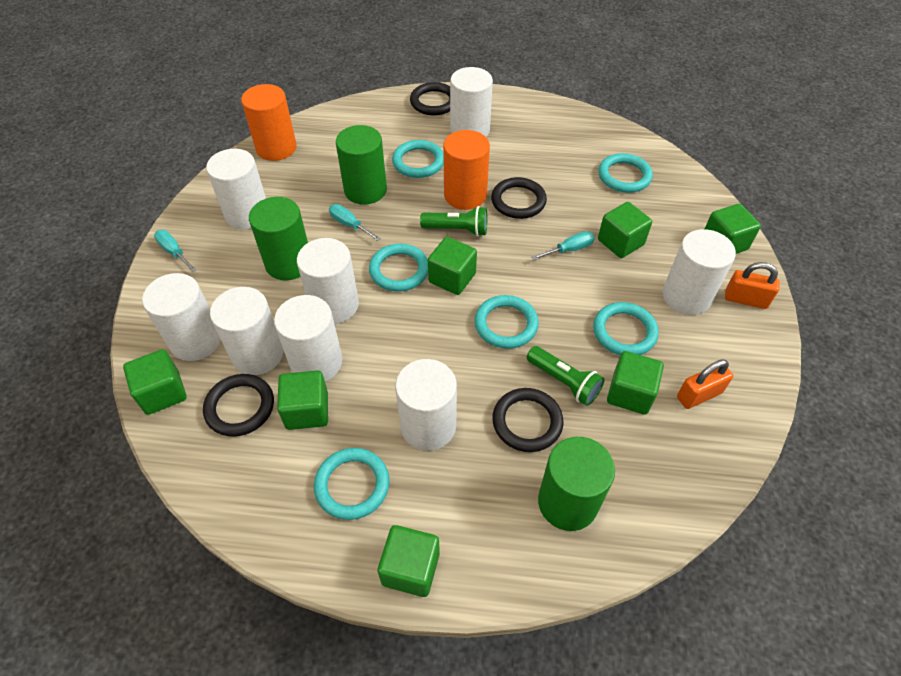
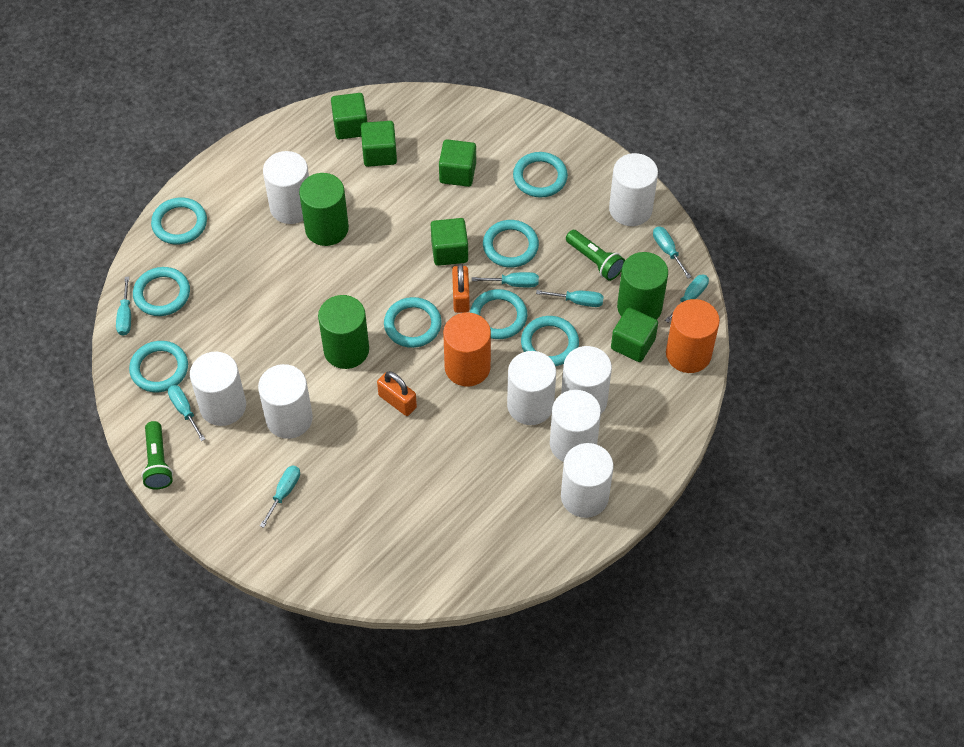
black ring: 4 -> 0
green cube: 7 -> 5
turquoise ring: 6 -> 8
turquoise screwdriver: 3 -> 7

